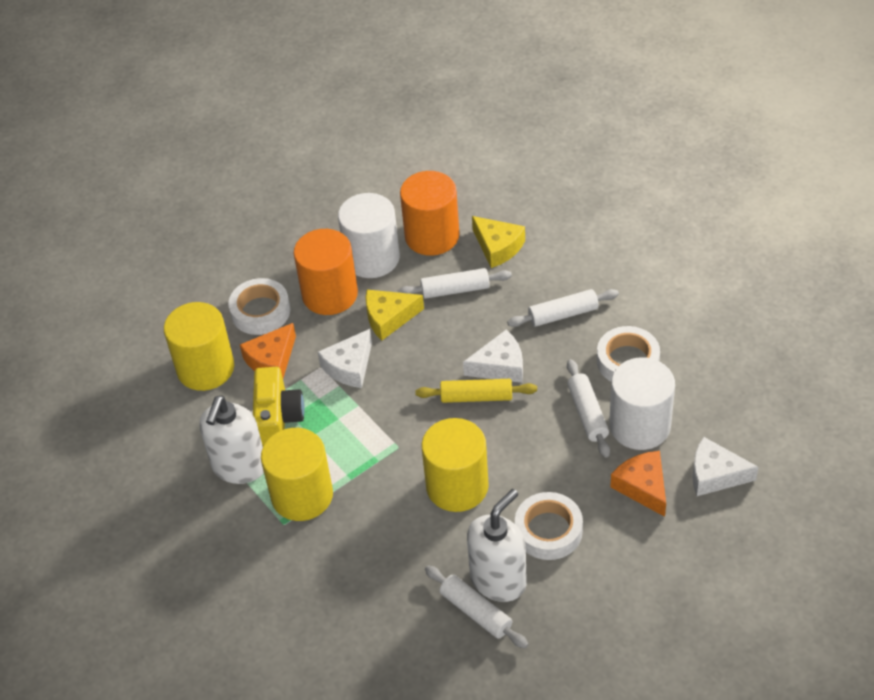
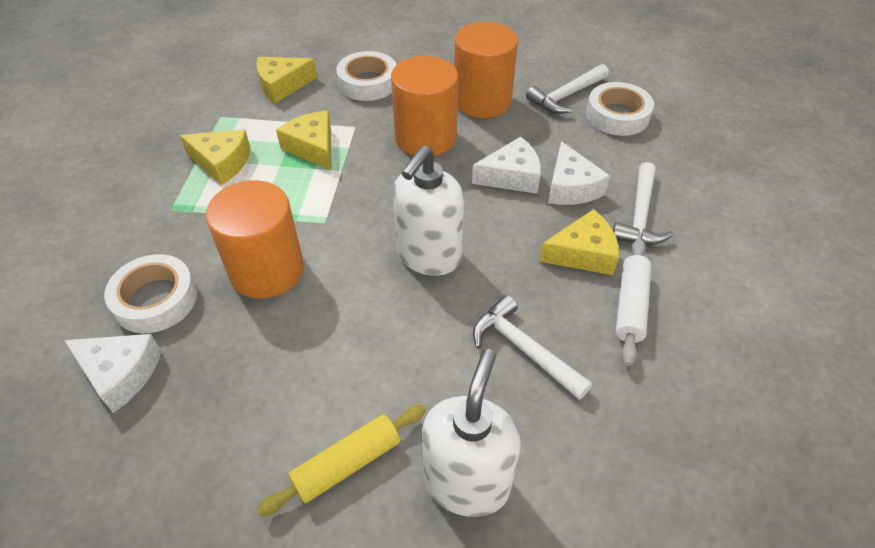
orange cheese: 2 -> 0
orange cylinder: 2 -> 3
white cylinder: 2 -> 0
white hammer: 0 -> 3
white rolling pin: 4 -> 1
yellow camera: 1 -> 0
yellow cheese: 2 -> 4
yellow cylinder: 3 -> 0

